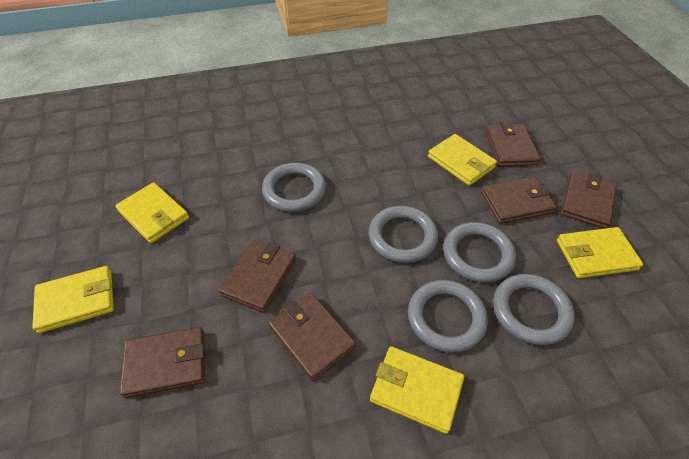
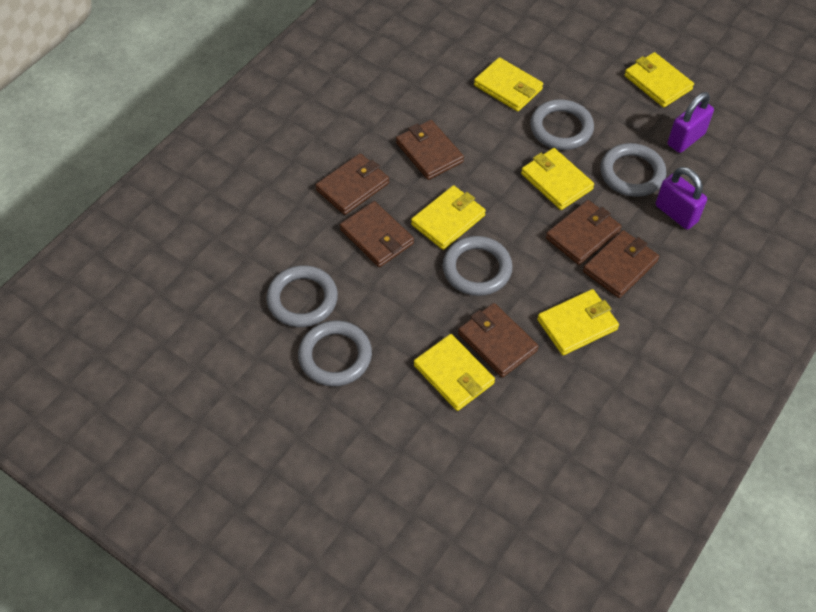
purple padlock: 0 -> 2
yellow wallet: 5 -> 6

